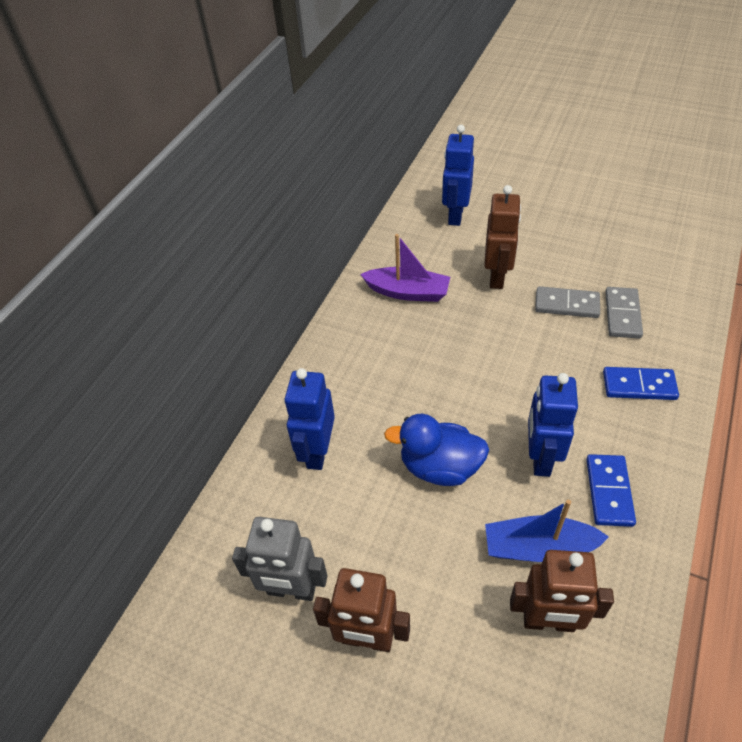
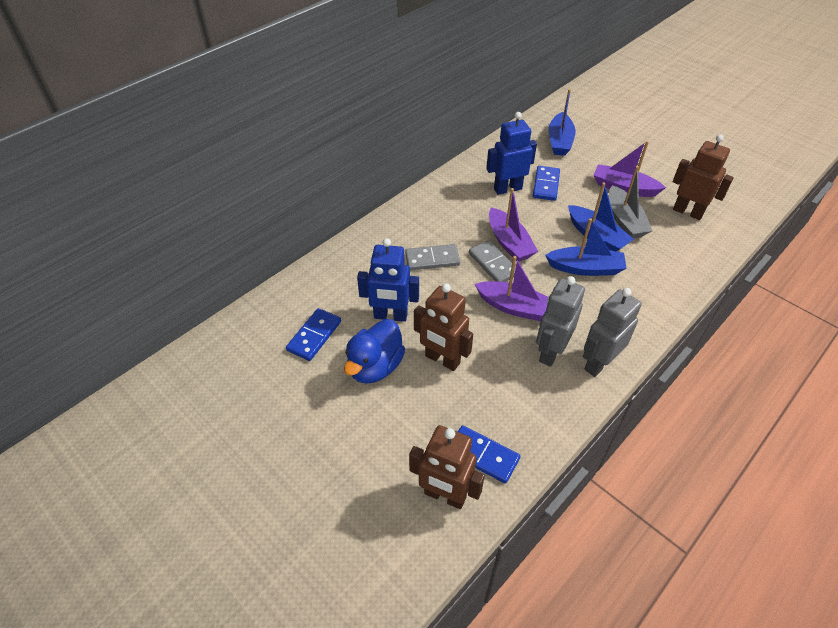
blue boat: 1 -> 3
blue domino: 2 -> 3
blue robot: 3 -> 2
grey boat: 0 -> 1
grey robot: 1 -> 2
purple boat: 1 -> 3

